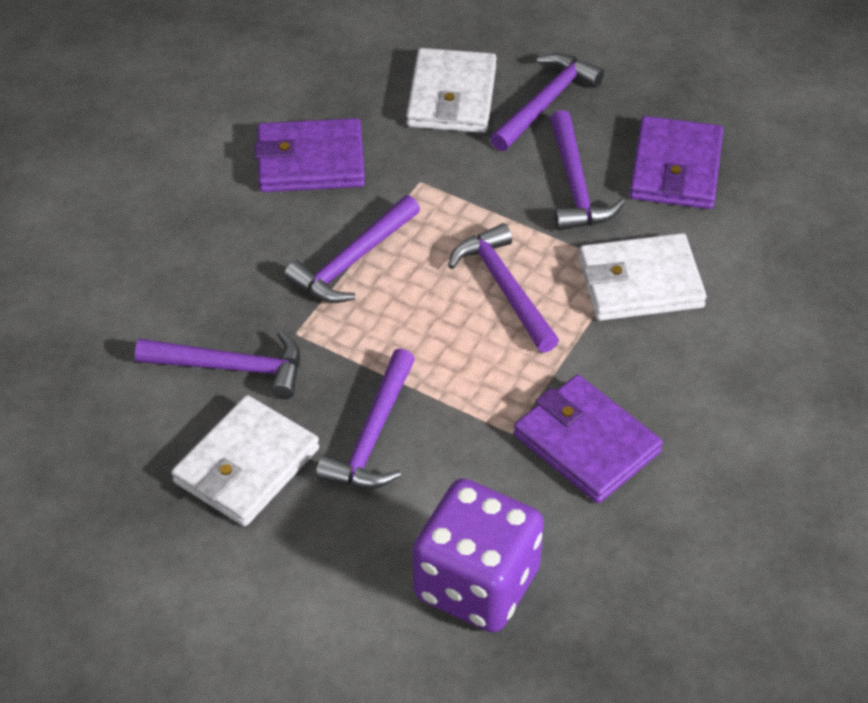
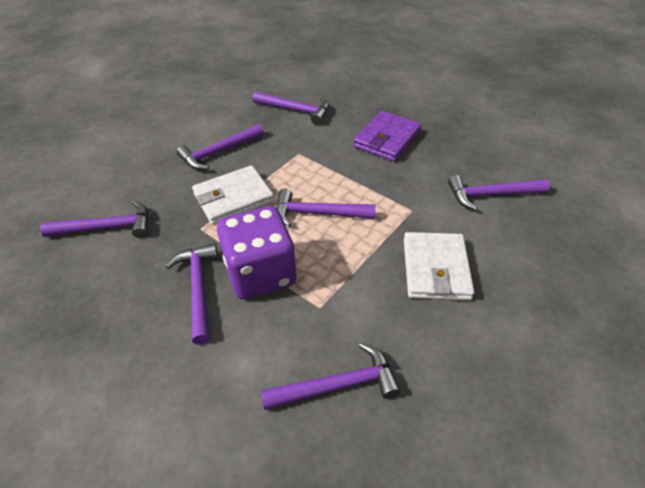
purple hammer: 6 -> 7
purple wallet: 3 -> 1
white wallet: 3 -> 2

